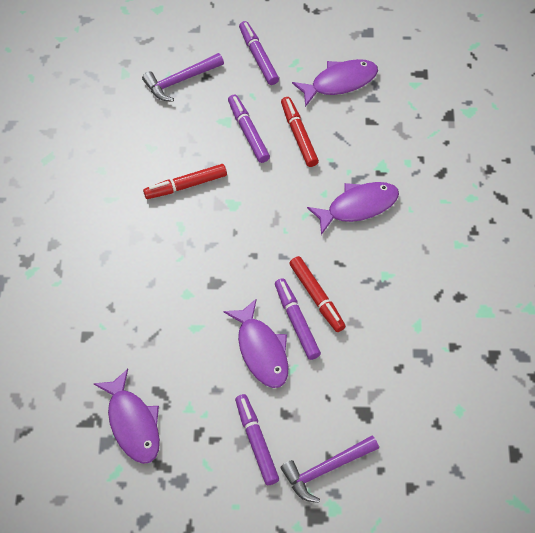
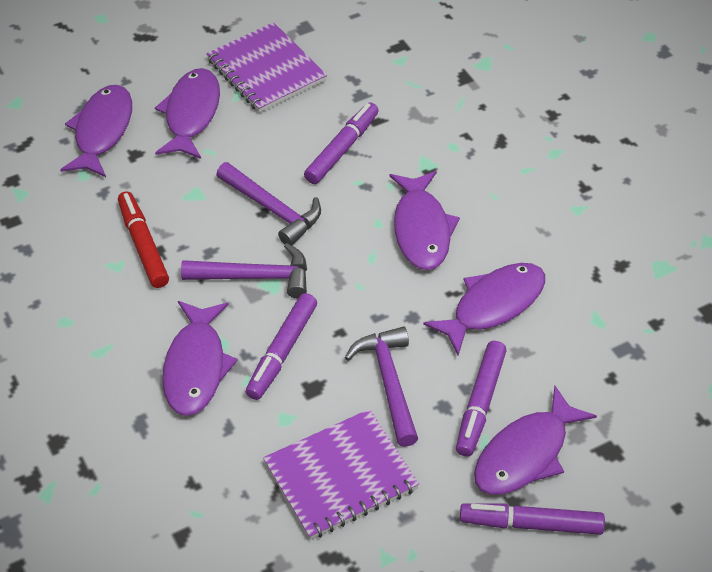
purple fish: 4 -> 6
purple hammer: 2 -> 3
purple notebook: 0 -> 2
red marker: 3 -> 1

